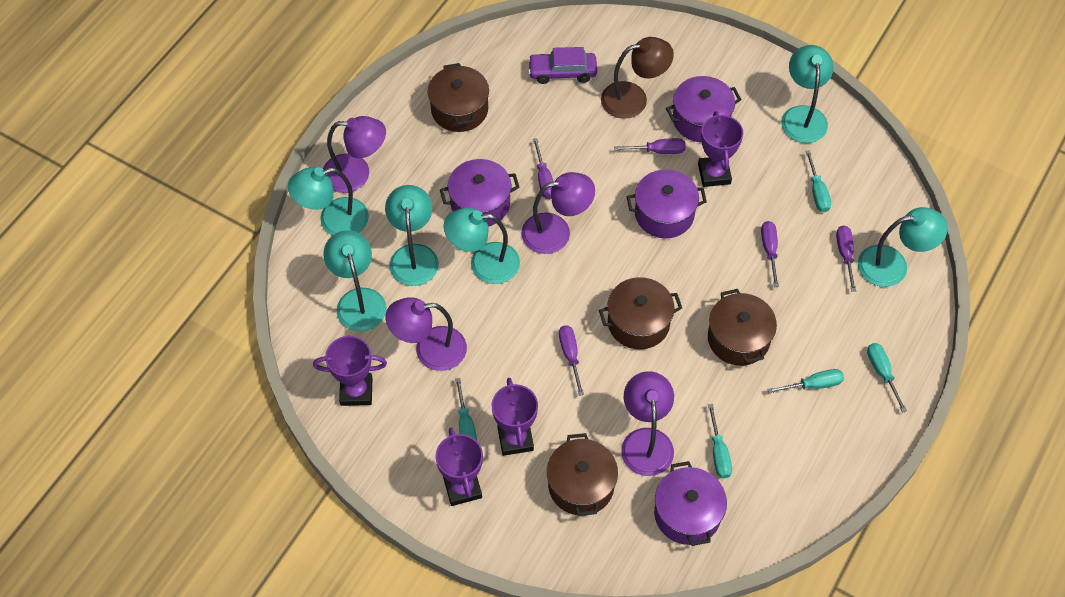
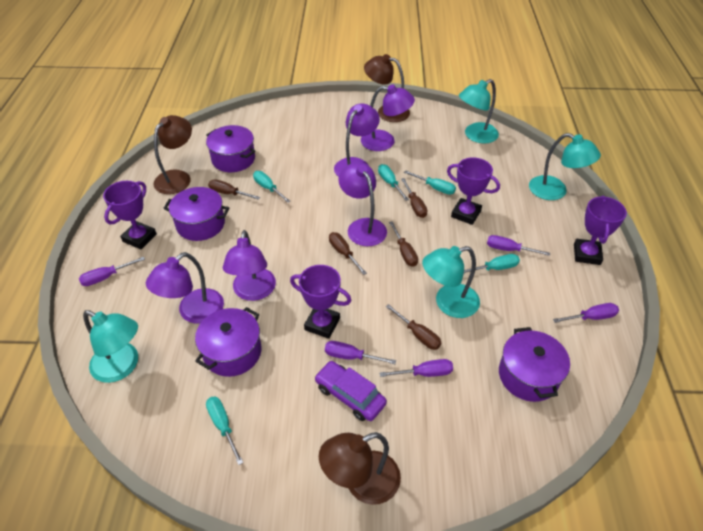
brown lamp: 1 -> 3
brown pot: 4 -> 0
brown screwdriver: 0 -> 5
purple lamp: 4 -> 5
turquoise lamp: 6 -> 4

